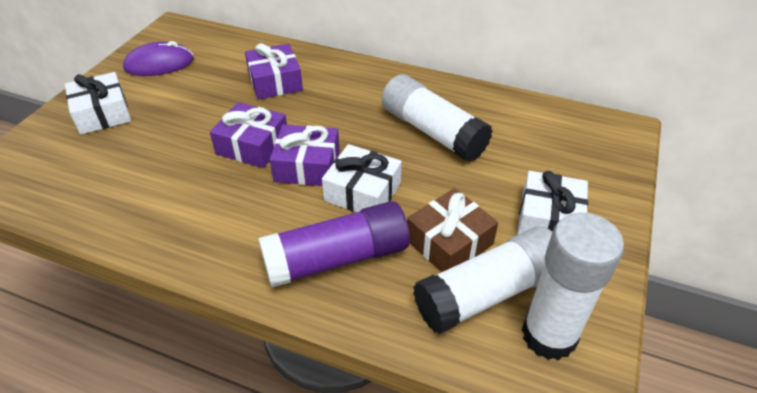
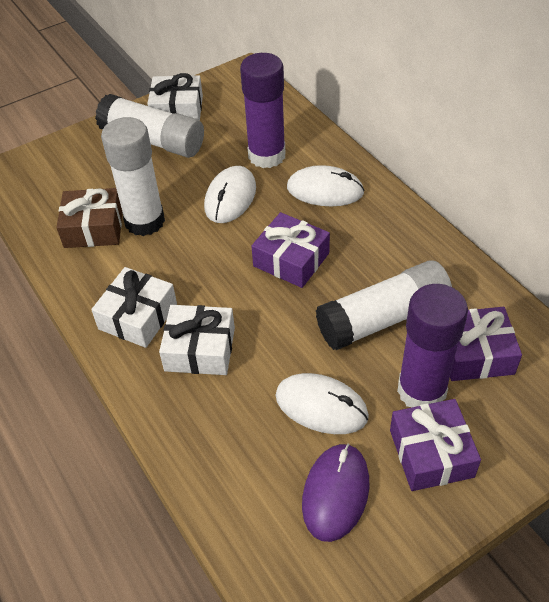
purple glue stick: 1 -> 2
white mouse: 0 -> 3

